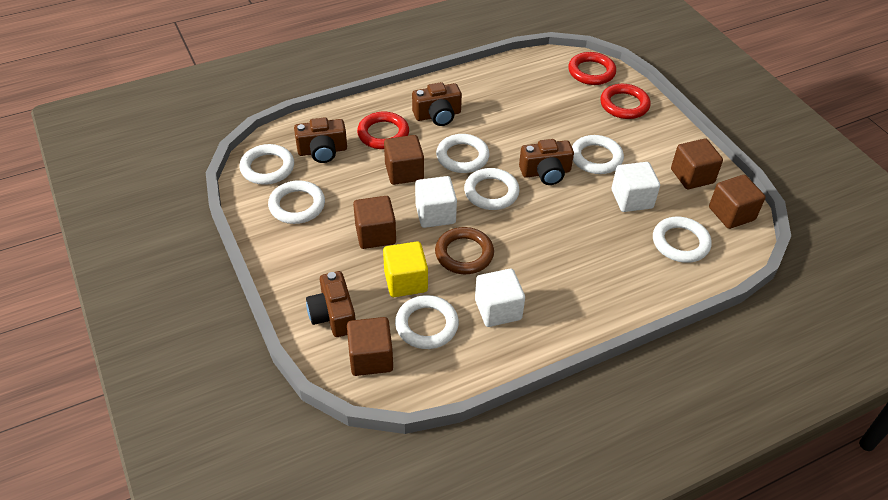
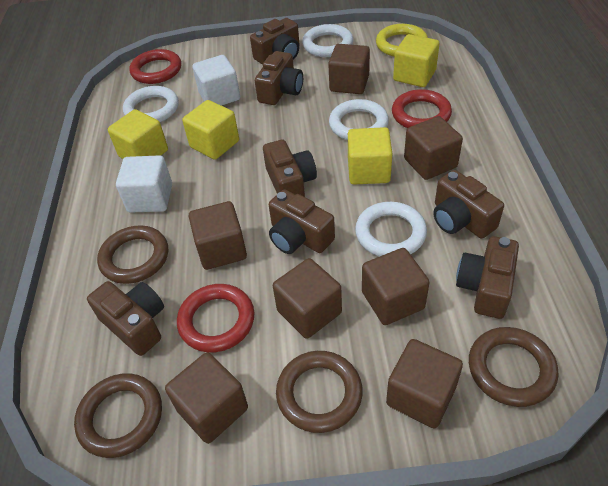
brown camera: 4 -> 7
brown cube: 5 -> 7
brown ring: 1 -> 4
white cube: 3 -> 2
white ring: 7 -> 4
yellow cube: 1 -> 4
yellow ring: 0 -> 1

